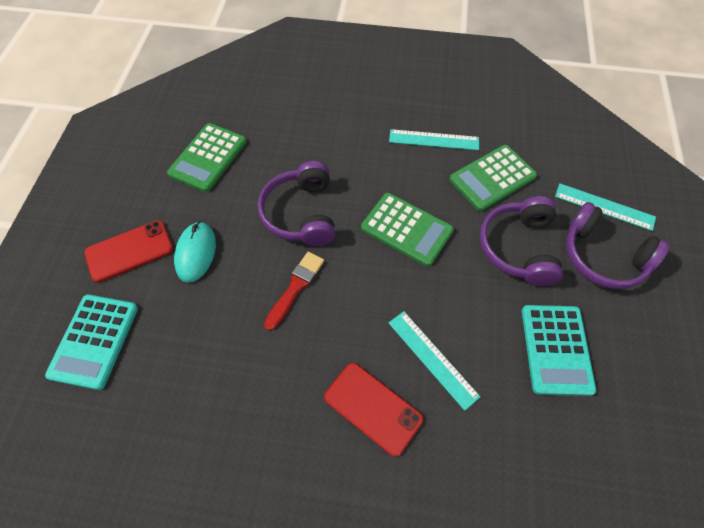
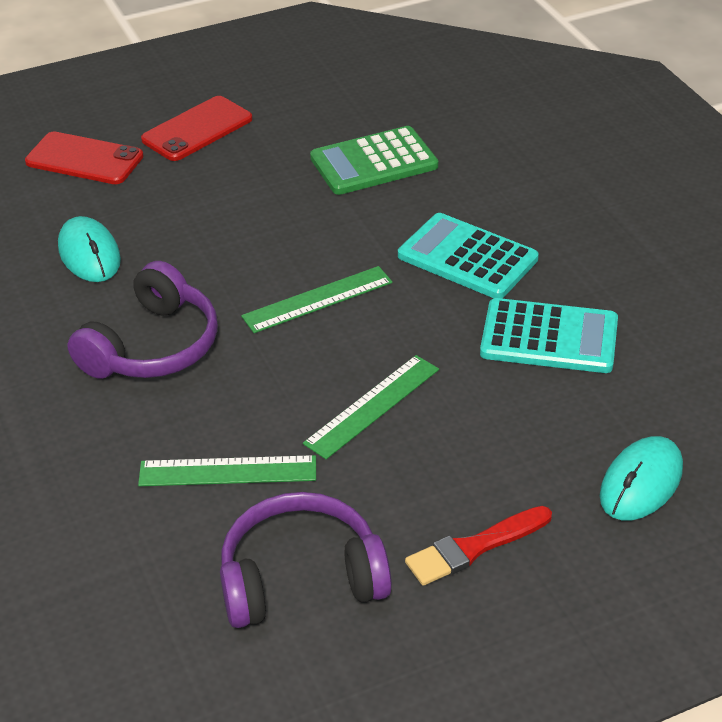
green calculator: 3 -> 1
green ruler: 0 -> 3
purple headphones: 3 -> 2
turquoise mouse: 1 -> 2
turquoise ruler: 3 -> 0

